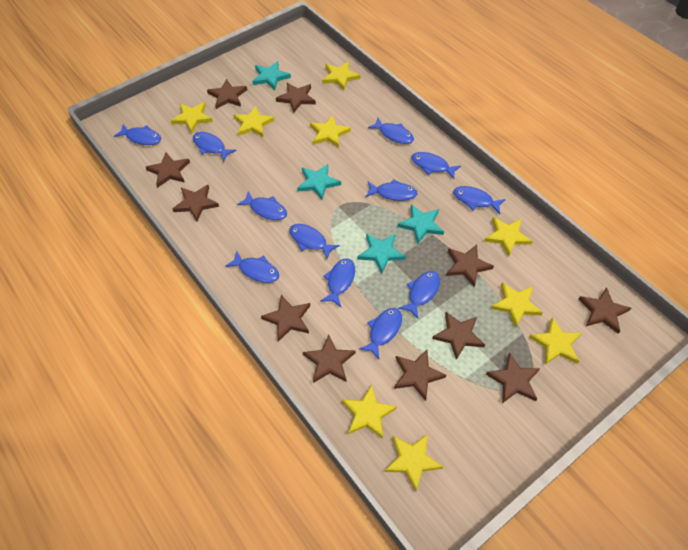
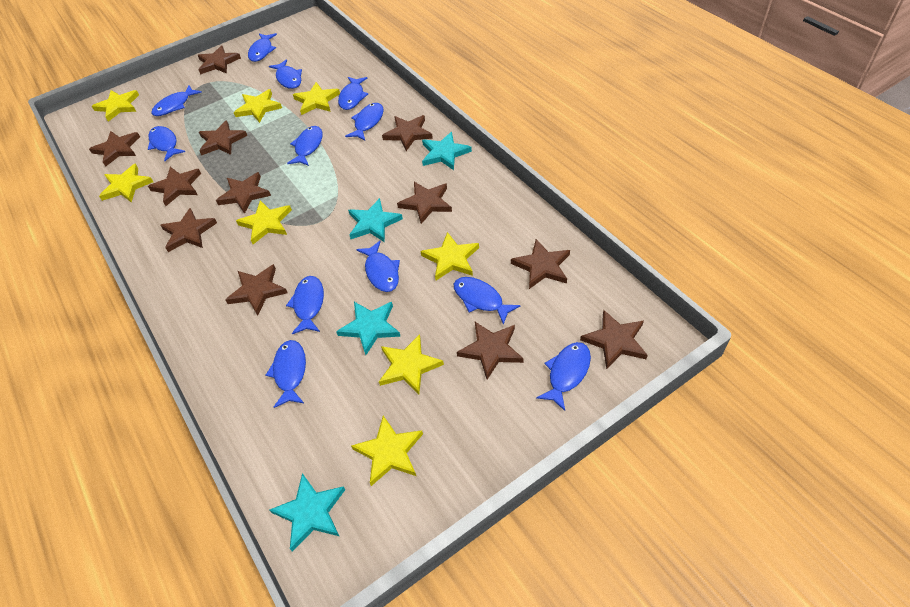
brown star: 11 -> 12
yellow star: 9 -> 8

